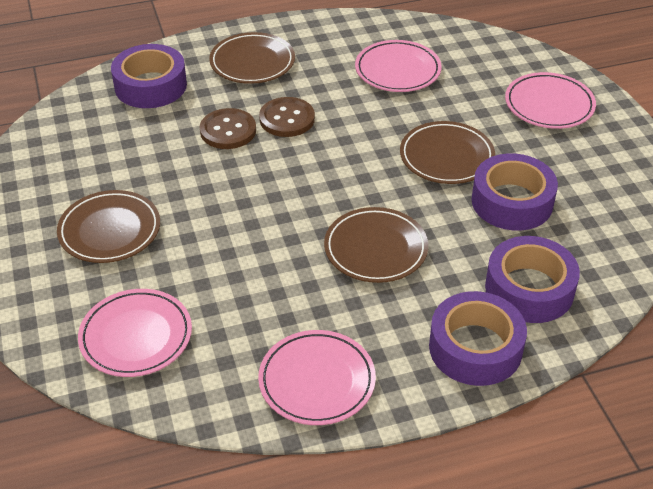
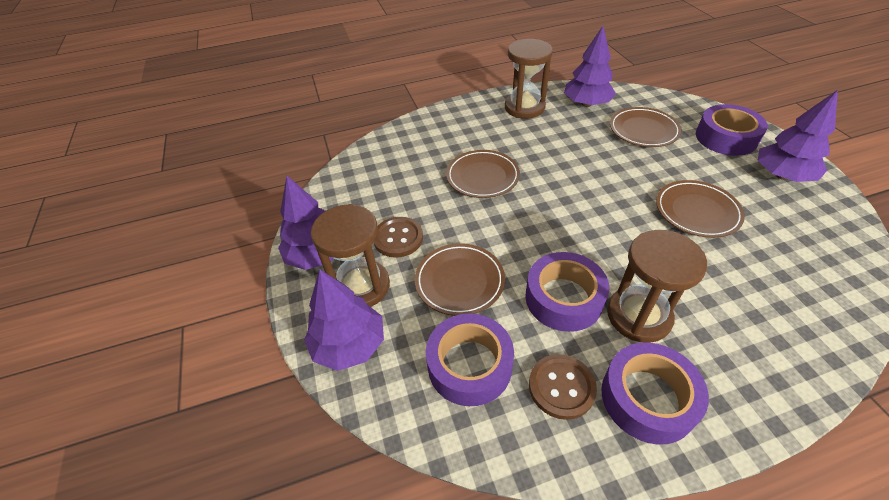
brown hourglass: 0 -> 3
pink plate: 4 -> 0
purple tree: 0 -> 4

